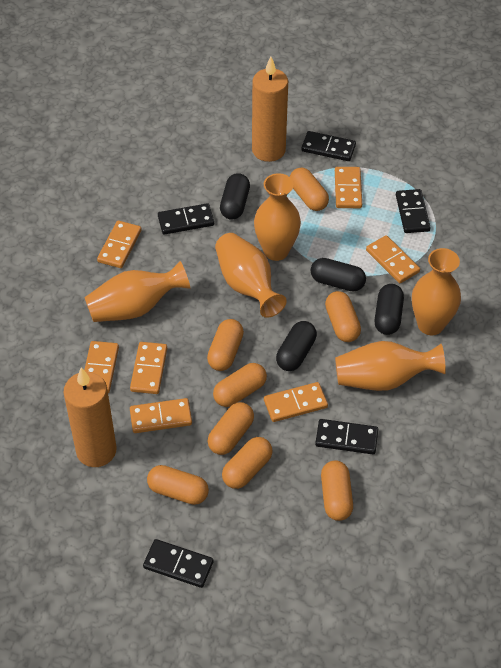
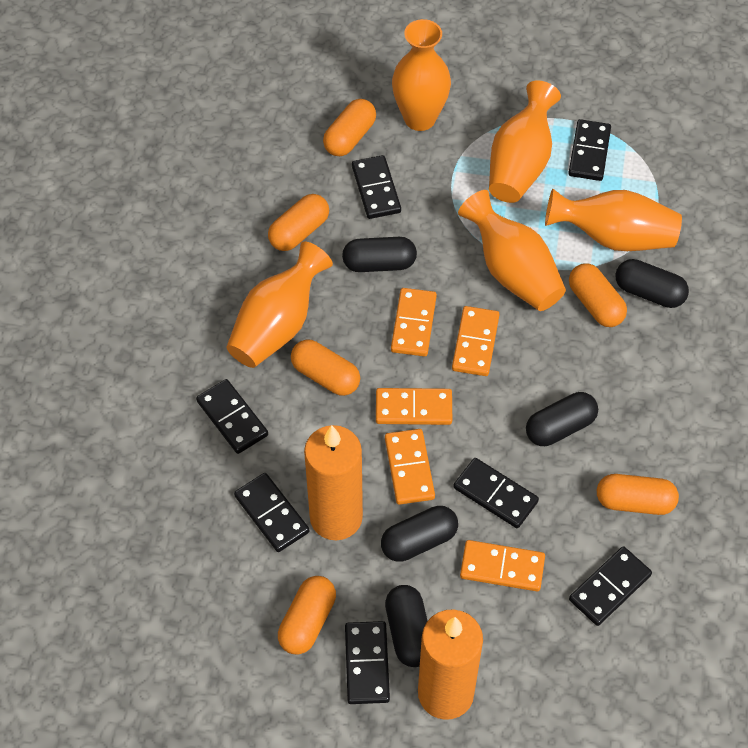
black capsule: 4 -> 5
black domino: 5 -> 7
orange capsule: 8 -> 6
orange domino: 7 -> 5

